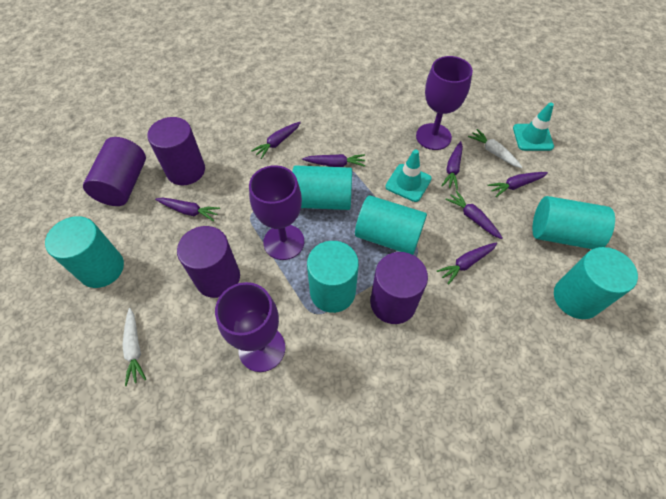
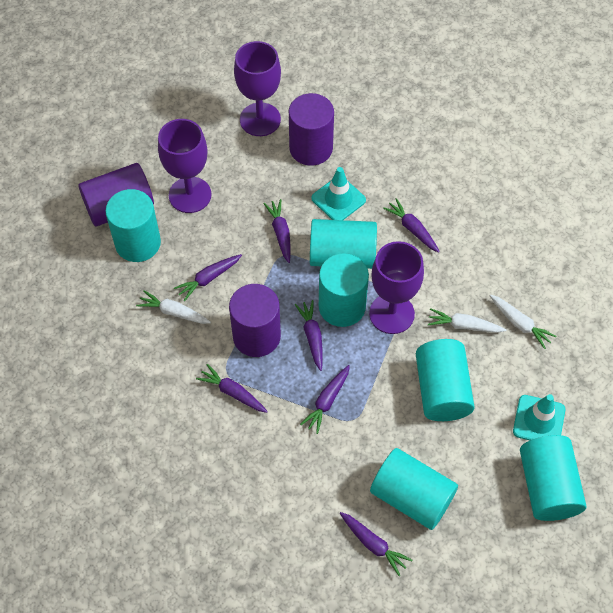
purple cylinder: 4 -> 3
white carrot: 2 -> 3

